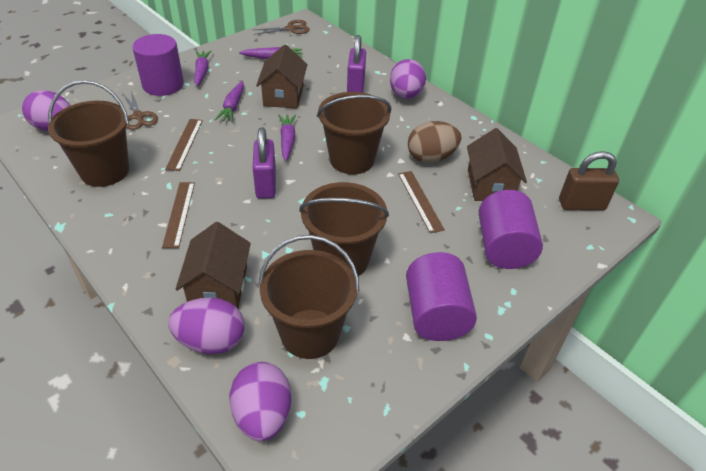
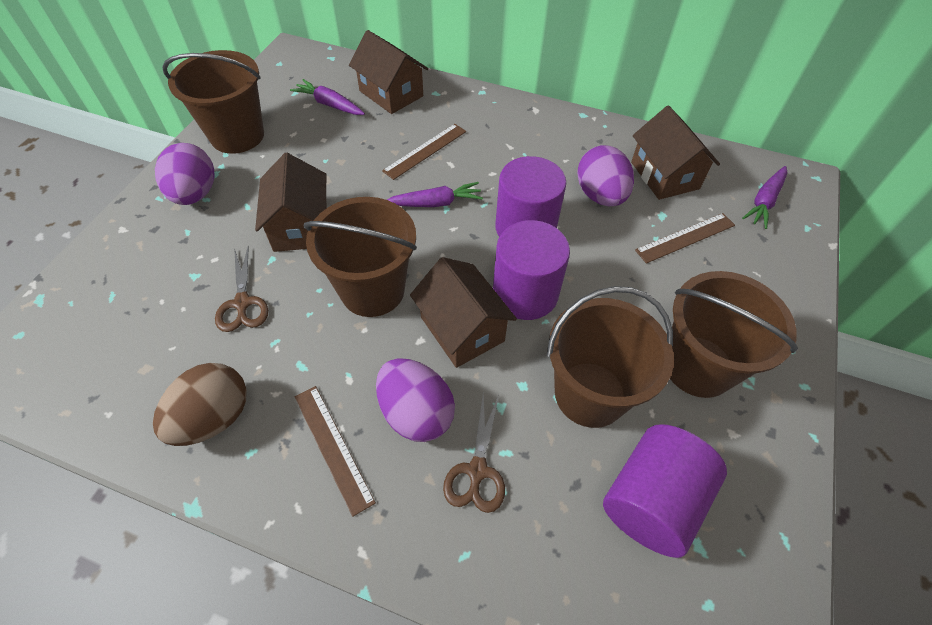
brown house: 3 -> 4
brown padlock: 1 -> 0
purple carrot: 4 -> 3
purple egg: 4 -> 3
purple padlock: 2 -> 0

